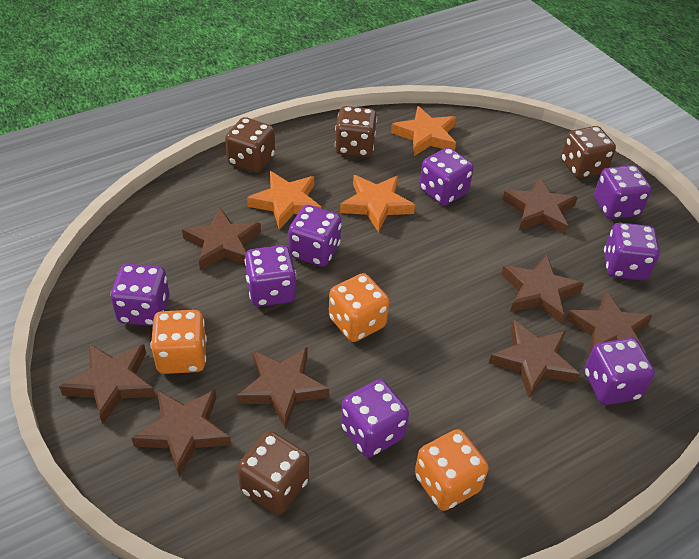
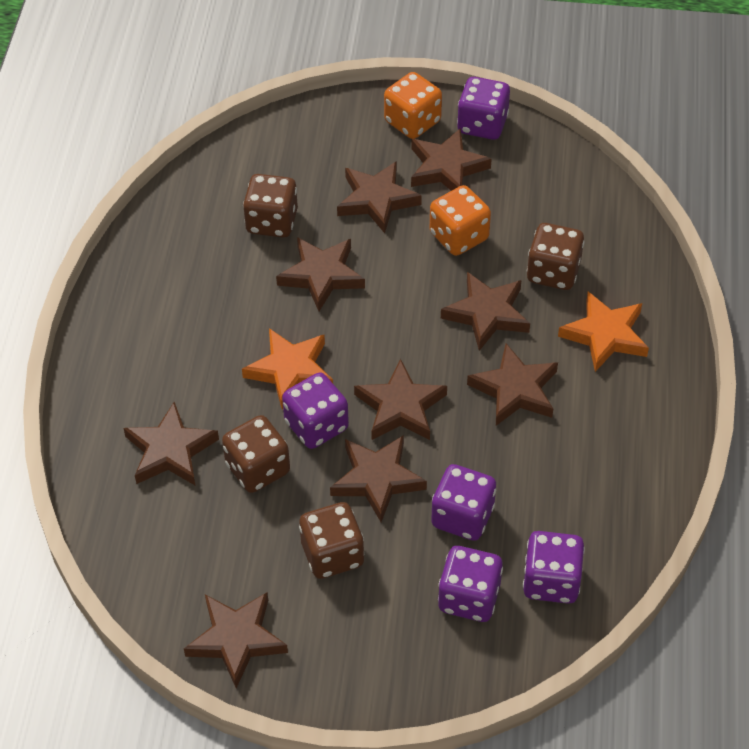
brown star: 8 -> 9
orange dice: 3 -> 2
orange star: 3 -> 2
purple dice: 8 -> 5

